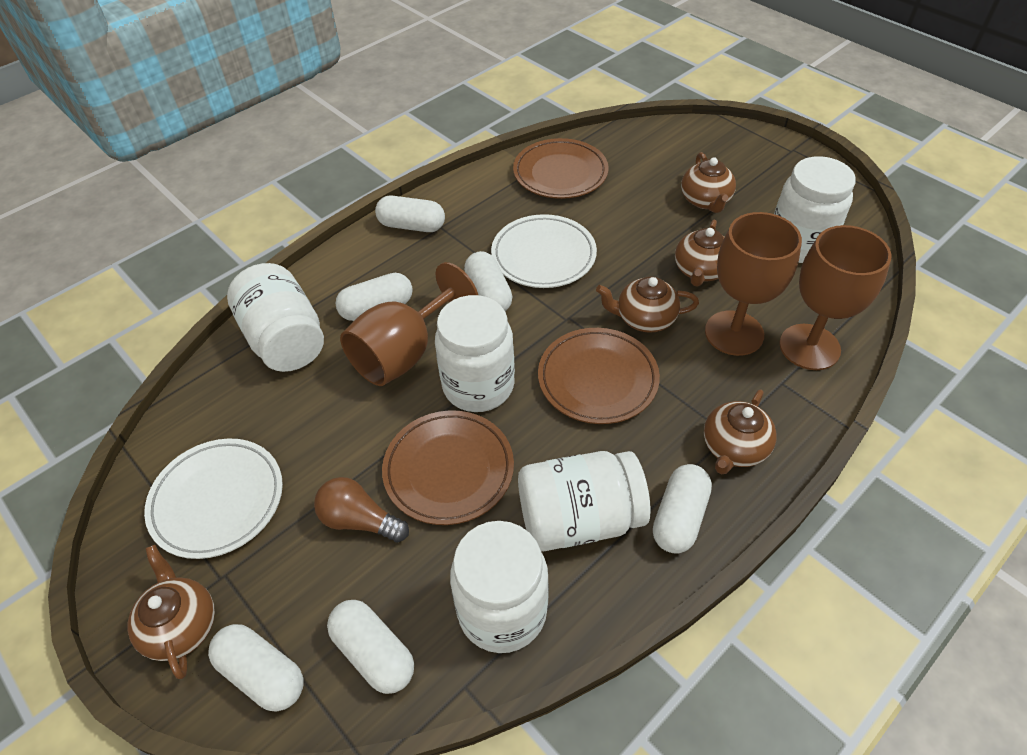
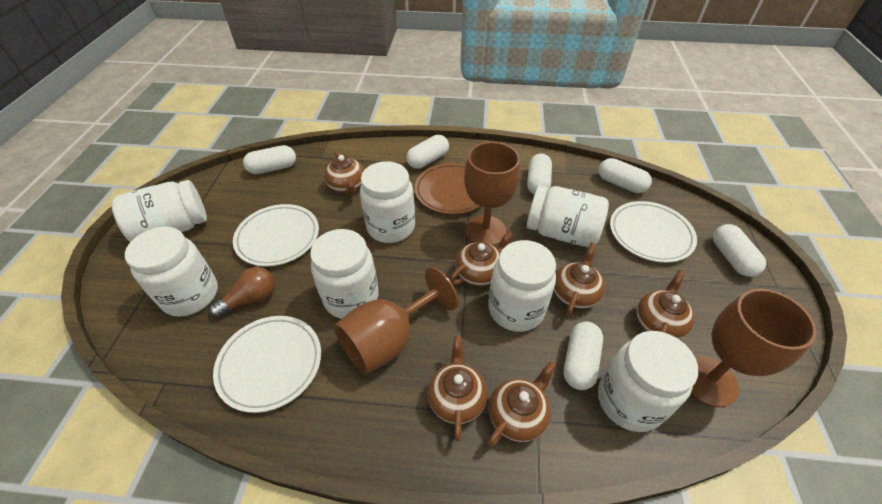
brown plate: 3 -> 1
brown teapot: 5 -> 6
white jar: 5 -> 7
white plate: 2 -> 3

